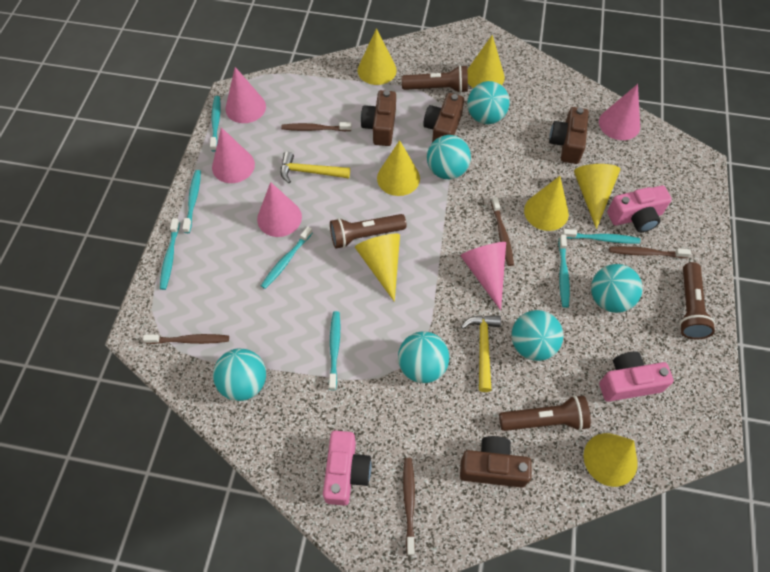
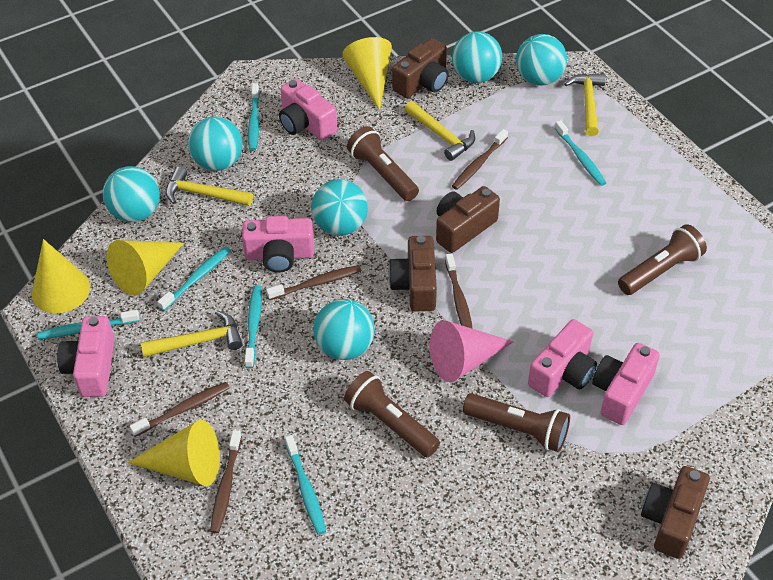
pink camera: 3 -> 5
pink cone: 5 -> 1
turquoise toothbrush: 7 -> 6
yellow cone: 7 -> 4
yellow hammer: 2 -> 4

